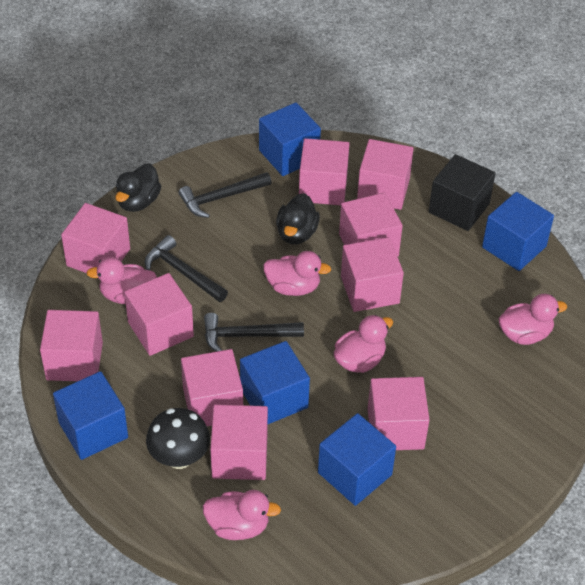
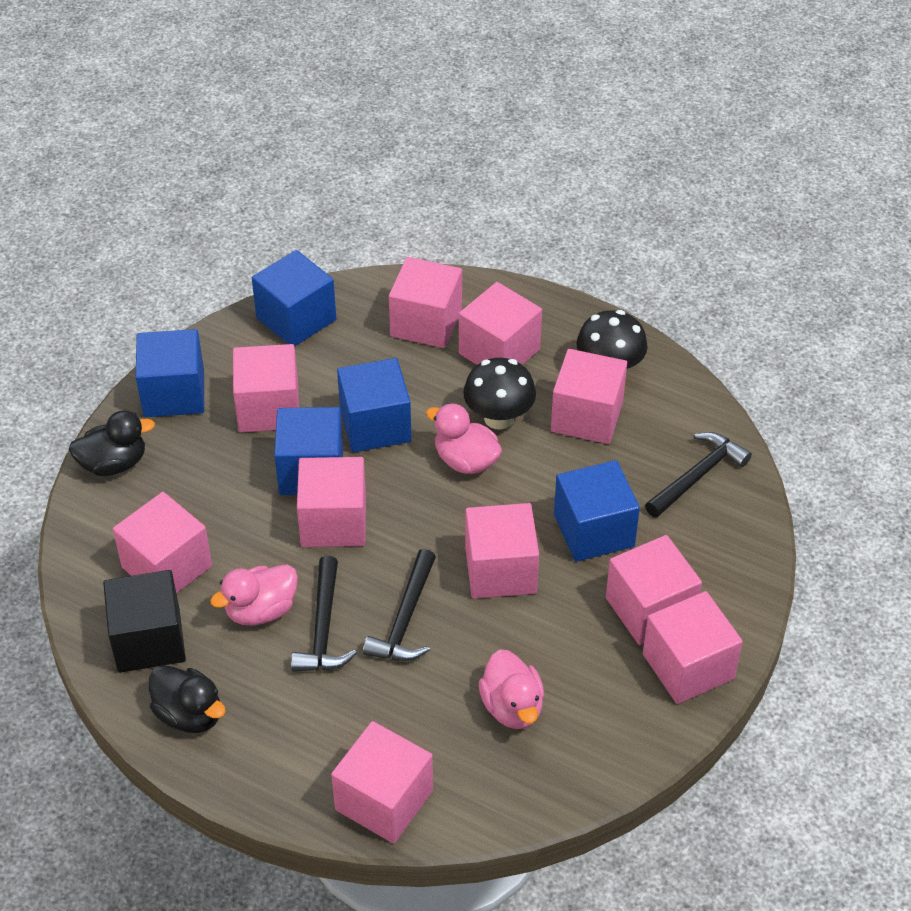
black mushroom: 1 -> 2
pink duck: 5 -> 3

